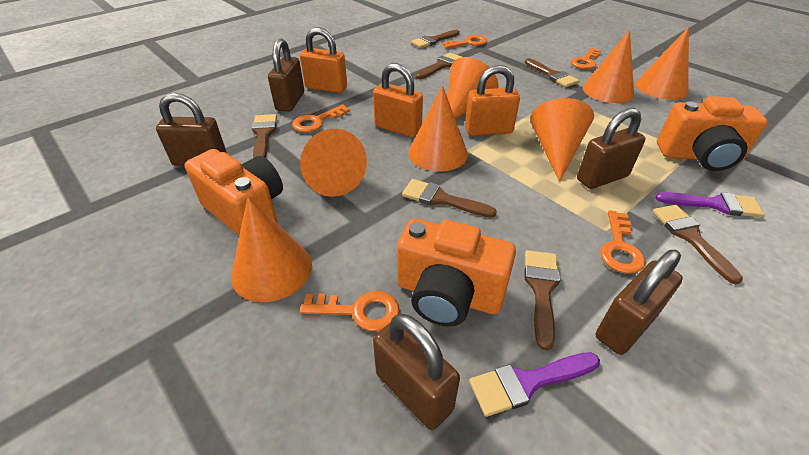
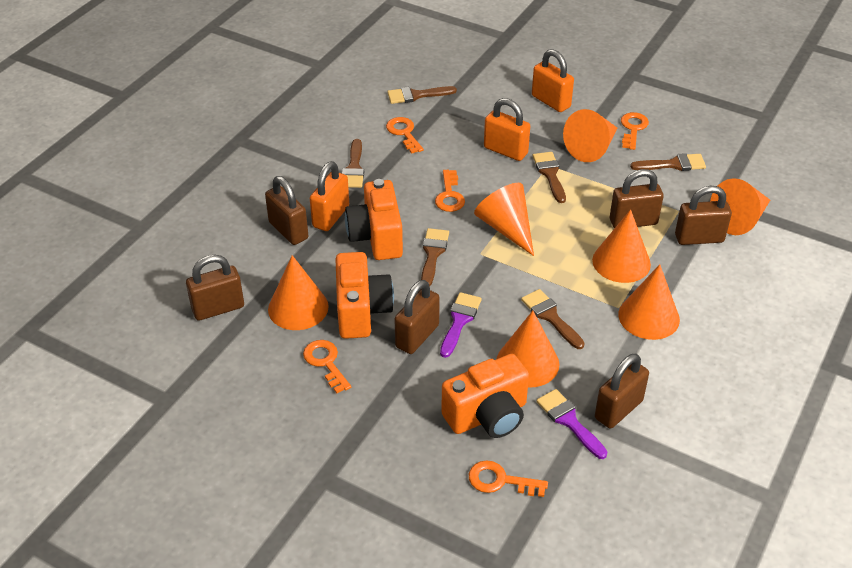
brown brush: 7 -> 6
brown padlock: 5 -> 6

